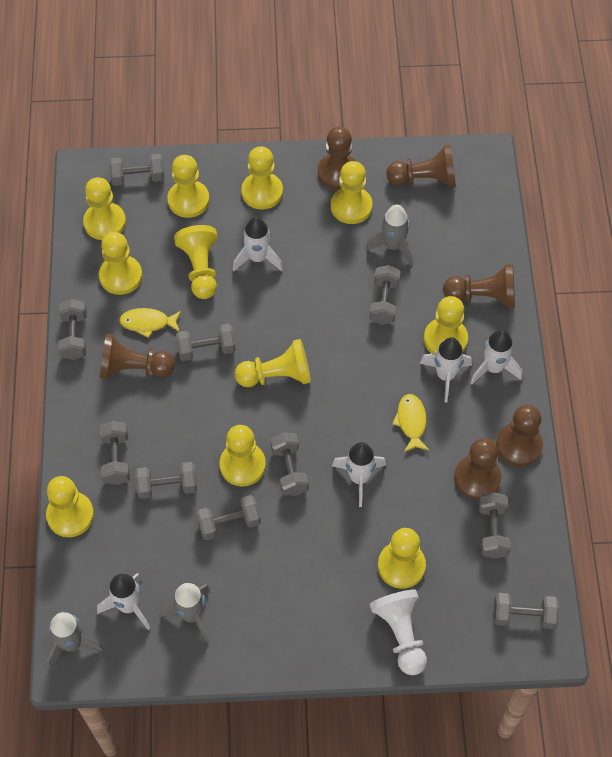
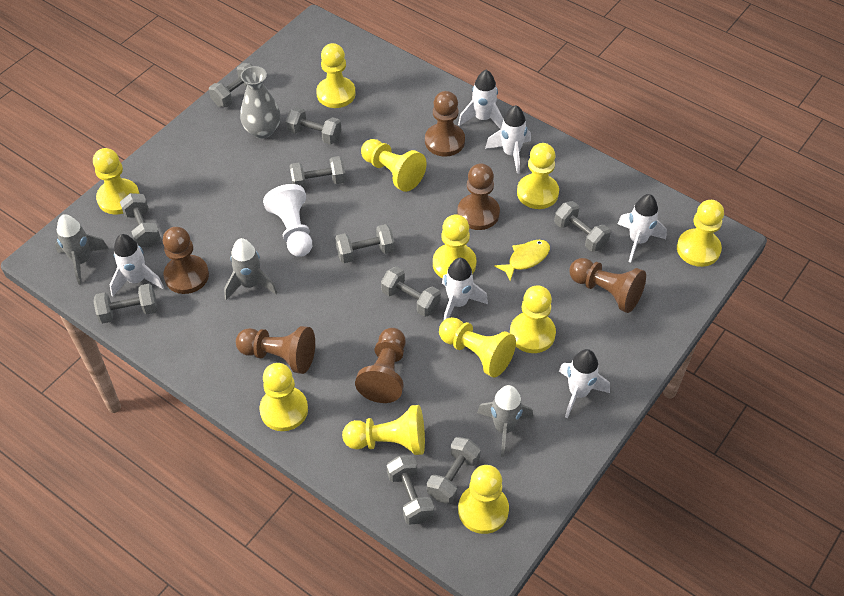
grey vase: 0 -> 1
white rocket: 5 -> 6
yellow fish: 2 -> 1

